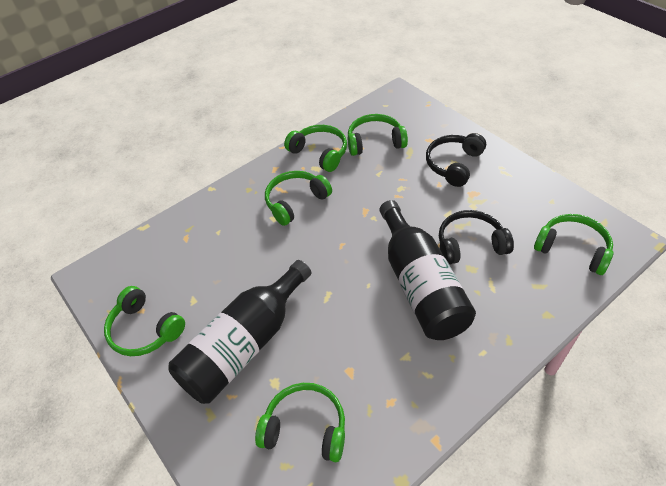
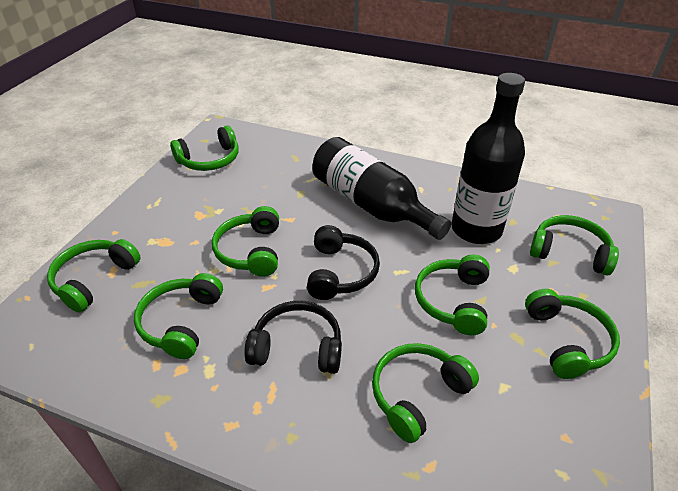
green headphones: 6 -> 8

